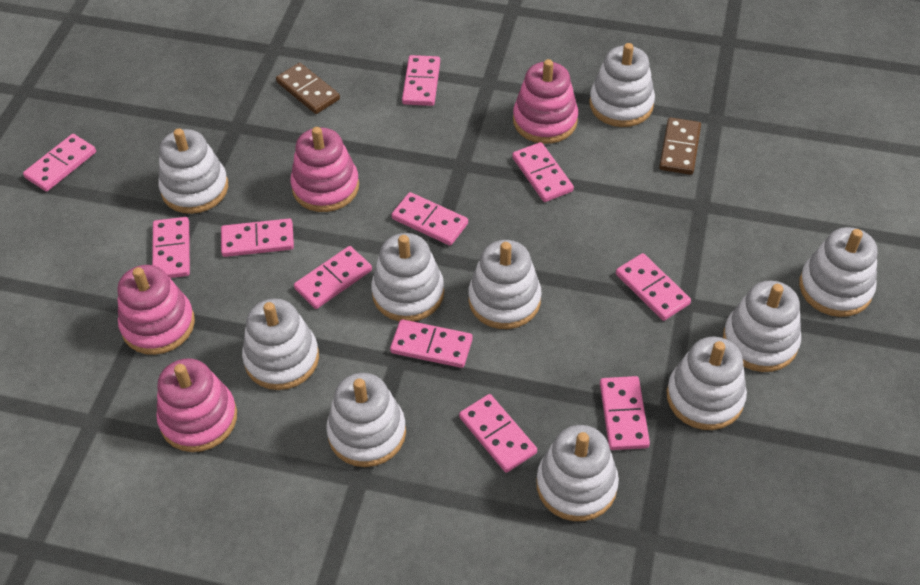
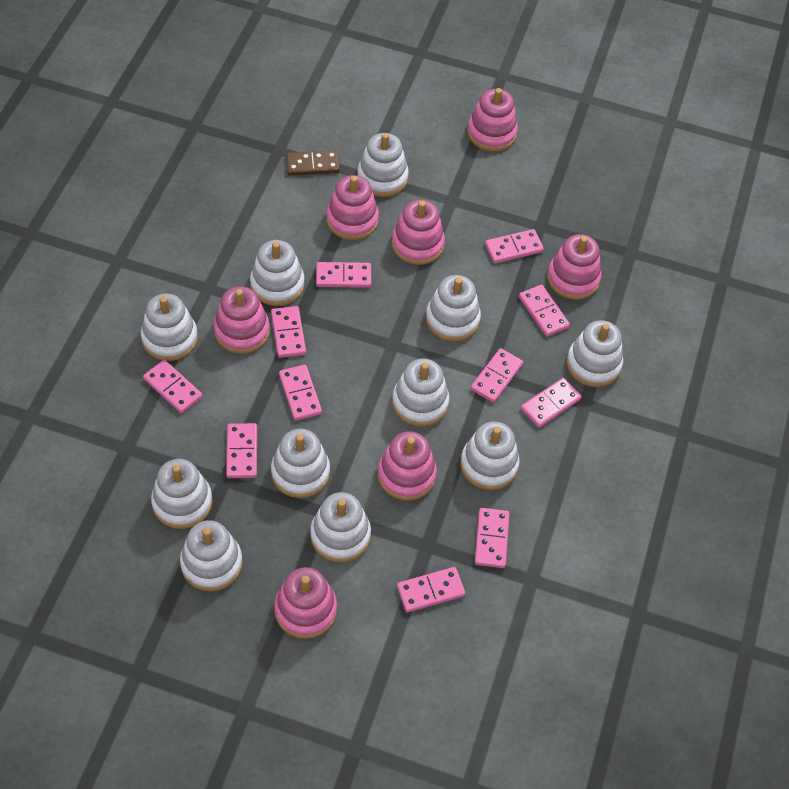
brown domino: 2 -> 1
pink stacking toy: 4 -> 7
white stacking toy: 10 -> 11

